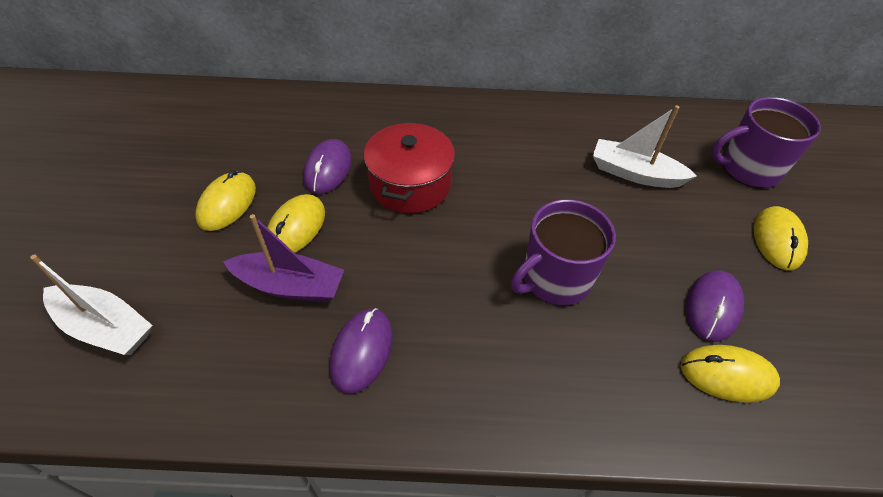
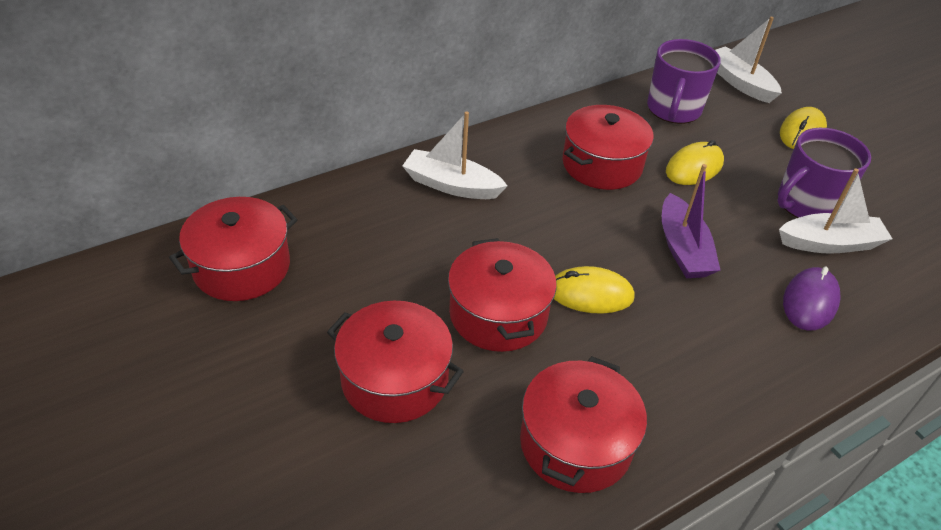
purple mouse: 3 -> 1
red pot: 1 -> 5
white boat: 2 -> 3
yellow mouse: 4 -> 3

